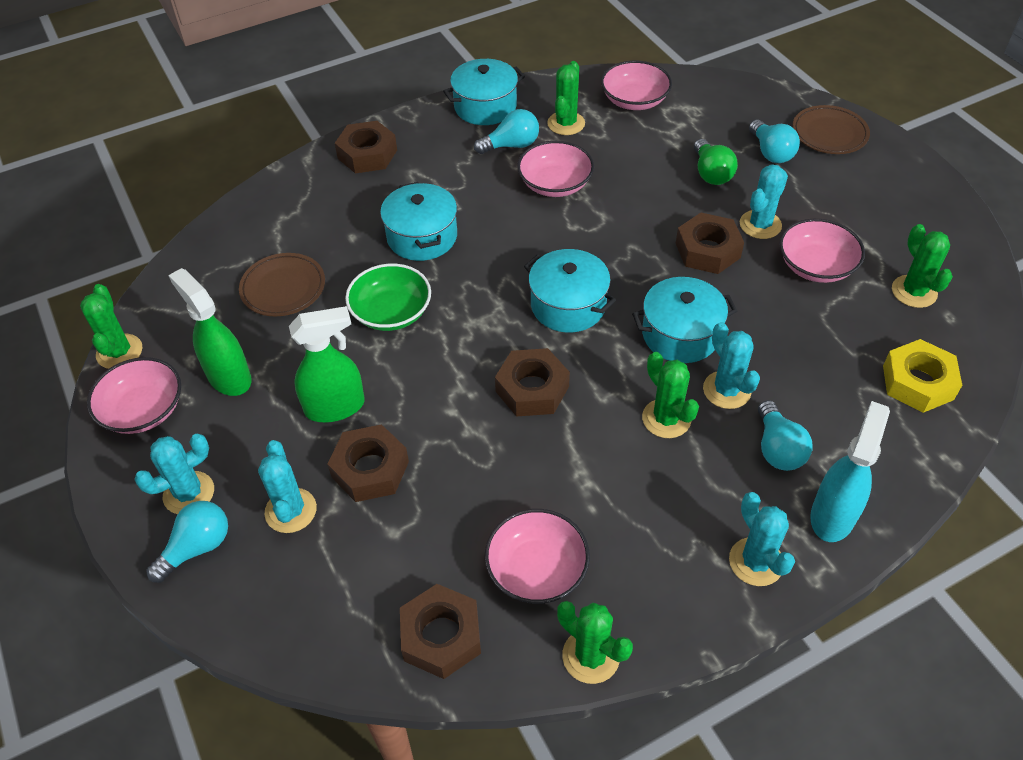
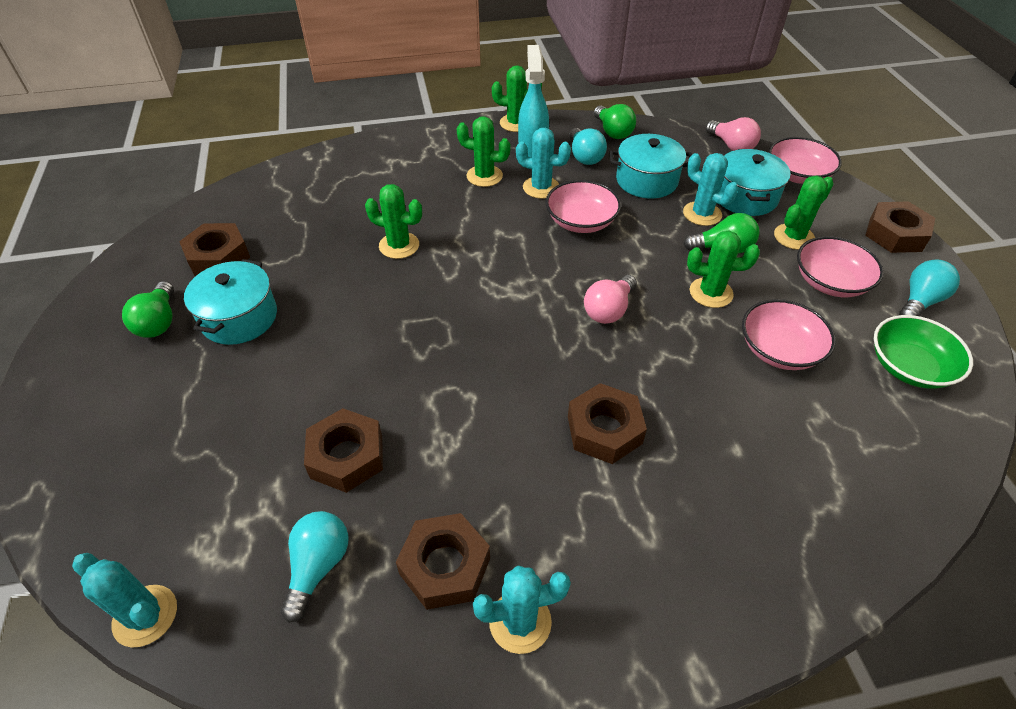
brown plate: 2 -> 0
green light bulb: 1 -> 3
green spray bottle: 2 -> 0
pink bowl: 5 -> 4
pink light bulb: 0 -> 2
turquoise cactus: 5 -> 4
turquoise light bulb: 4 -> 3
turquoise pot: 4 -> 3
yellow nut: 1 -> 0

